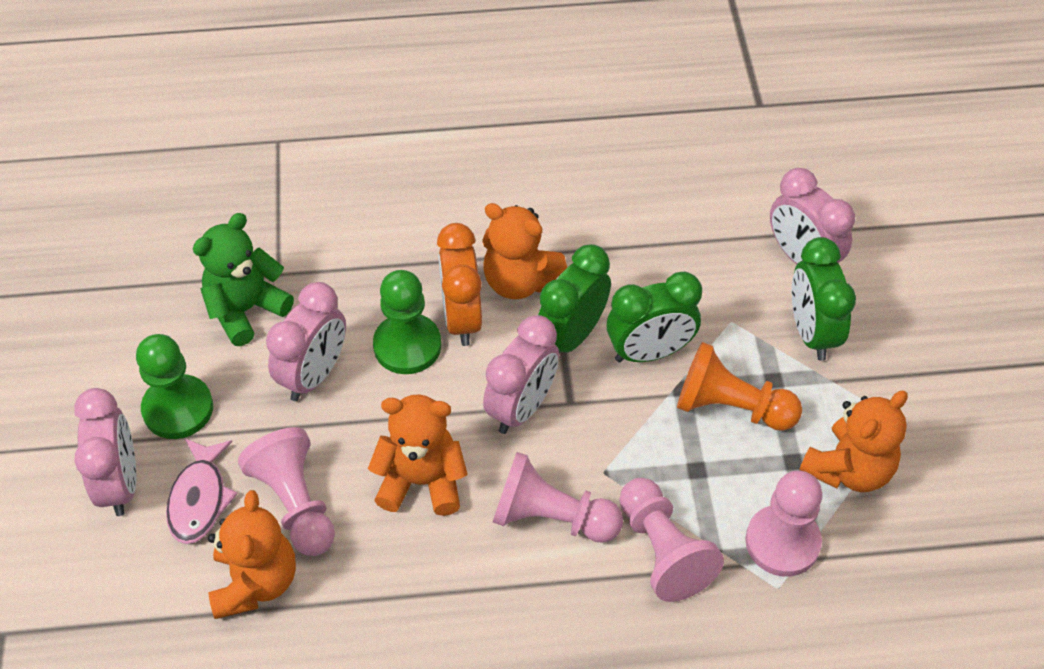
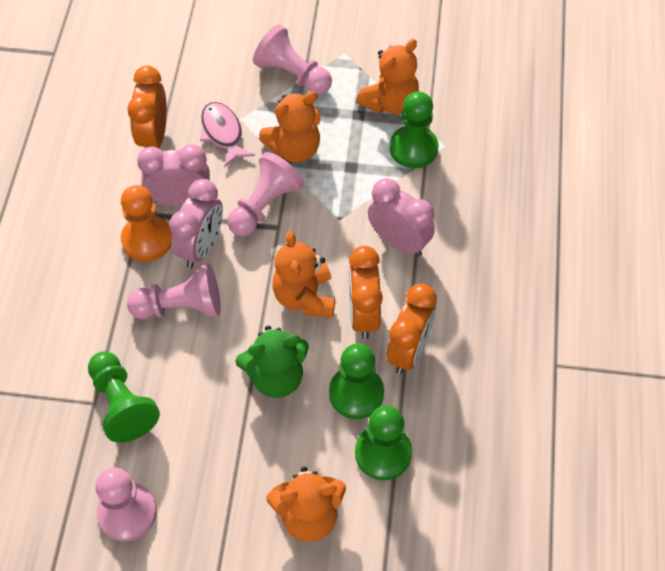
green clock: 3 -> 0
green pawn: 2 -> 4
orange clock: 1 -> 3
pink clock: 4 -> 3

